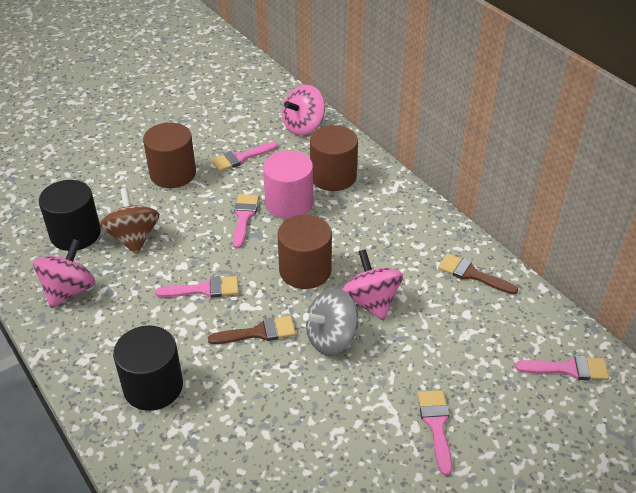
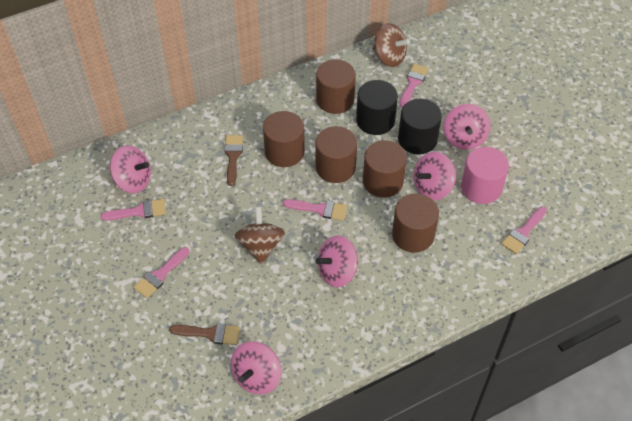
brown cylinder: 3 -> 5
brown spinning top: 1 -> 2
grey spinning top: 1 -> 0
pink spinning top: 3 -> 5

